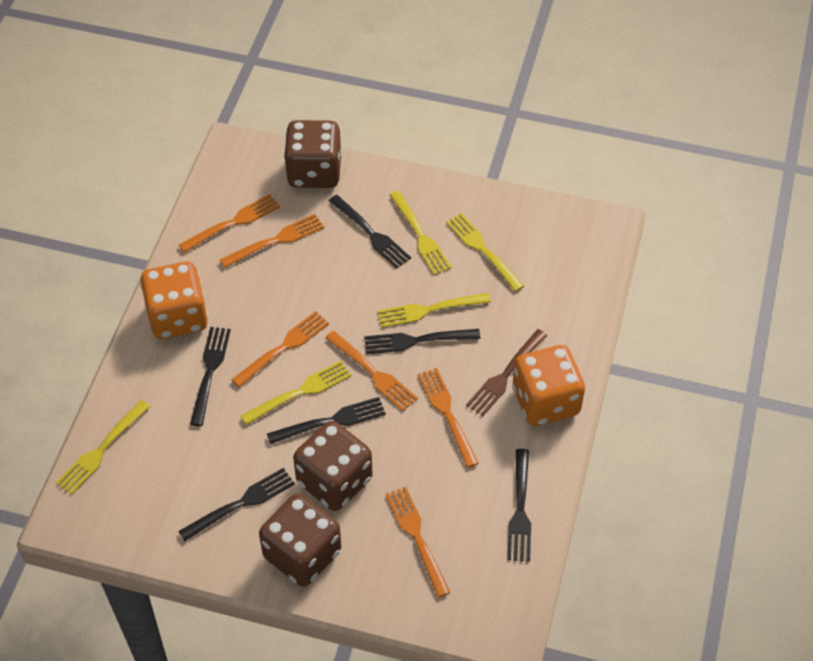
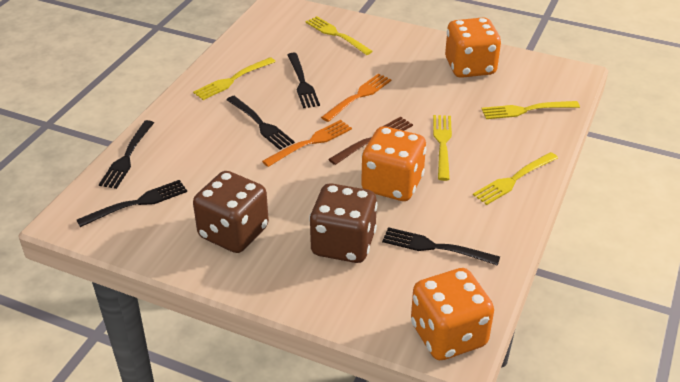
black fork: 6 -> 5
brown dice: 3 -> 2
orange dice: 2 -> 3
orange fork: 6 -> 2

